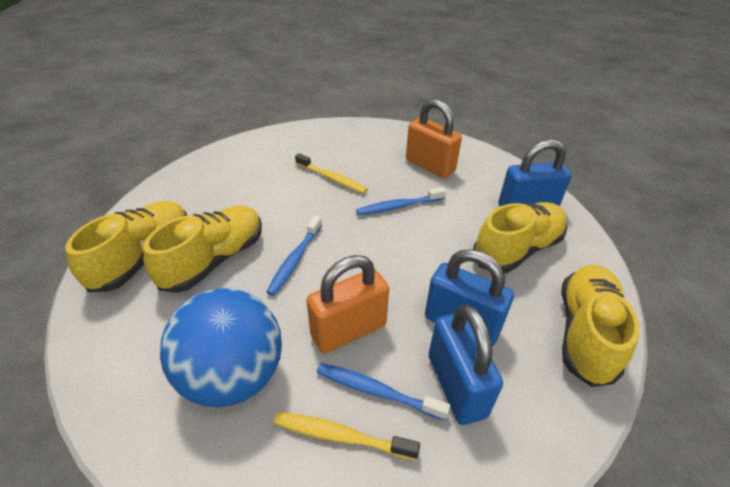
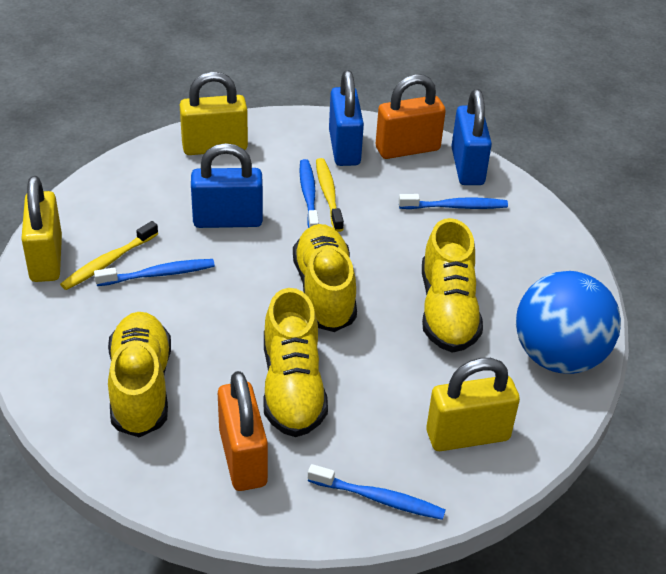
blue toothbrush: 3 -> 4
yellow padlock: 0 -> 3

